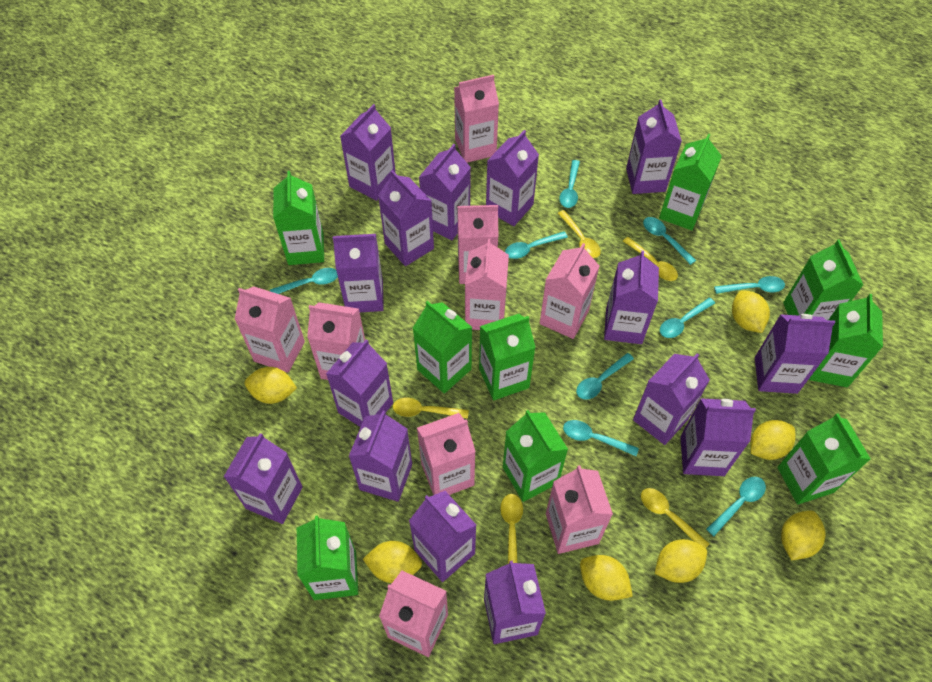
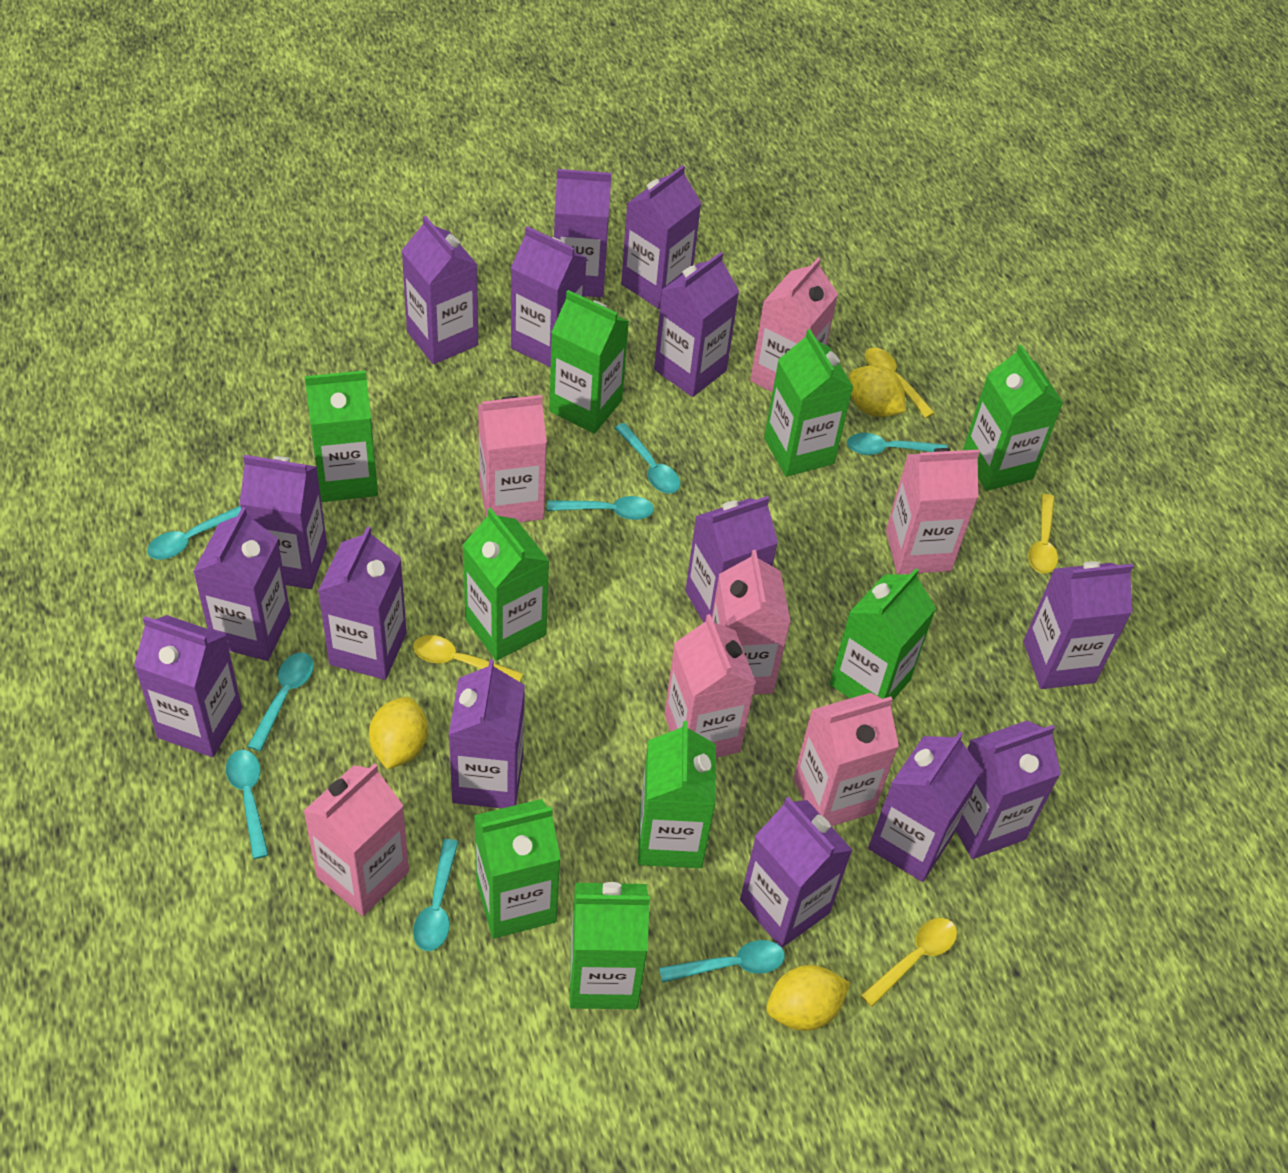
pink carton: 9 -> 7
turquoise spoon: 9 -> 8
yellow lemon: 7 -> 3
yellow spoon: 5 -> 4

